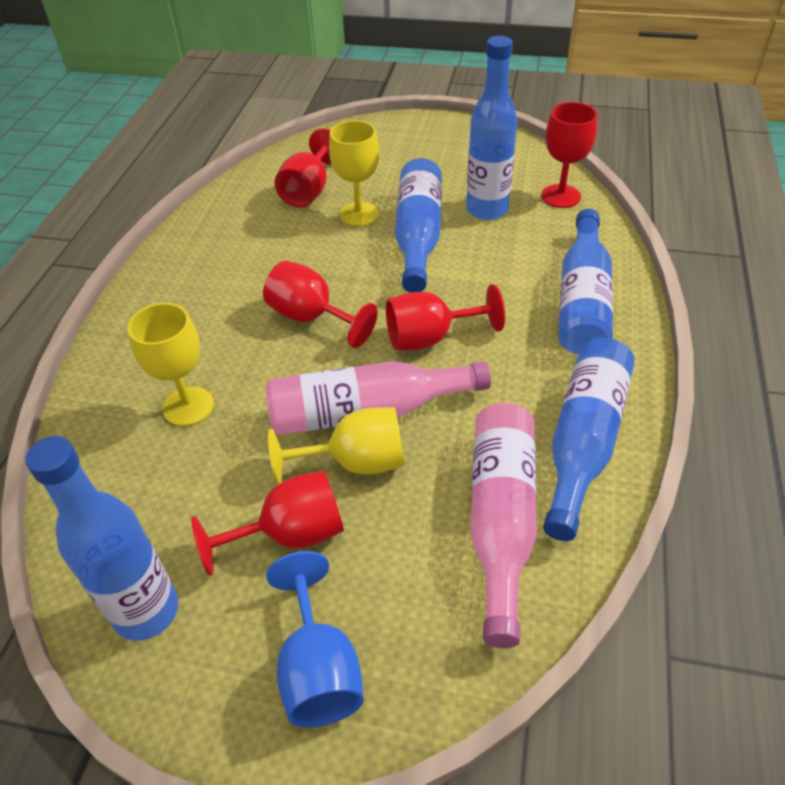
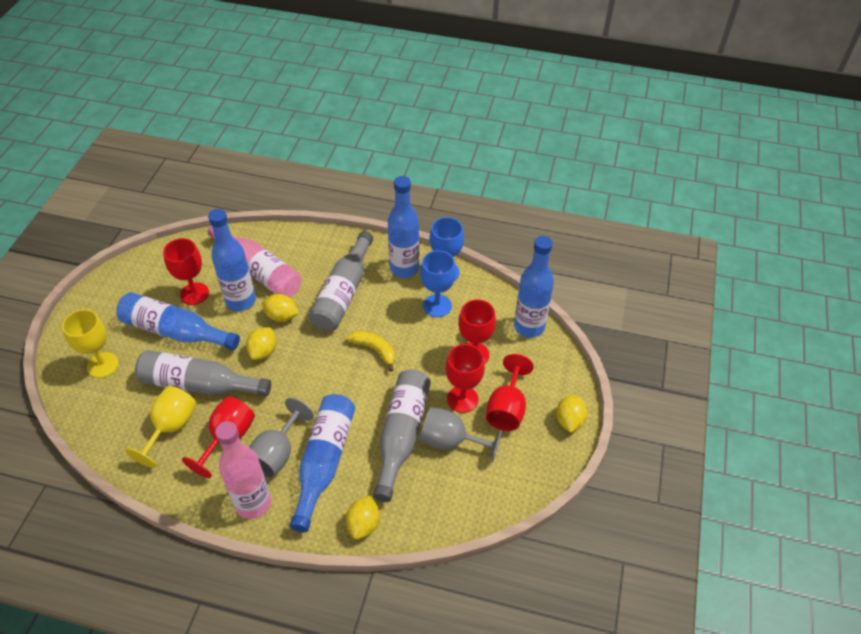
blue goblet: 1 -> 2
grey bottle: 0 -> 3
grey goblet: 0 -> 2
yellow banana: 0 -> 1
yellow goblet: 3 -> 2
yellow lemon: 0 -> 4

